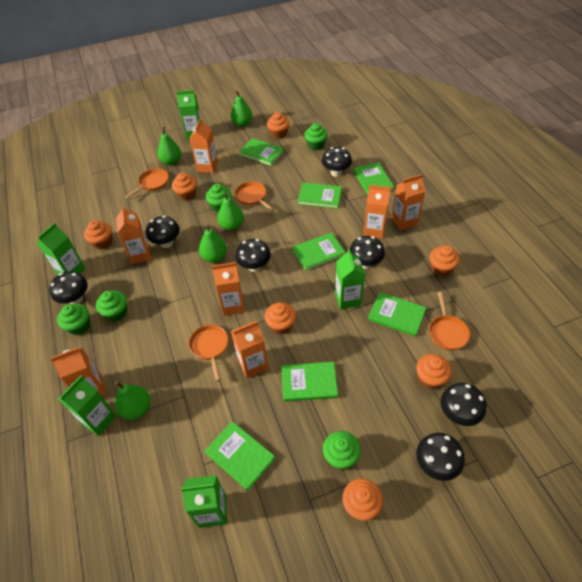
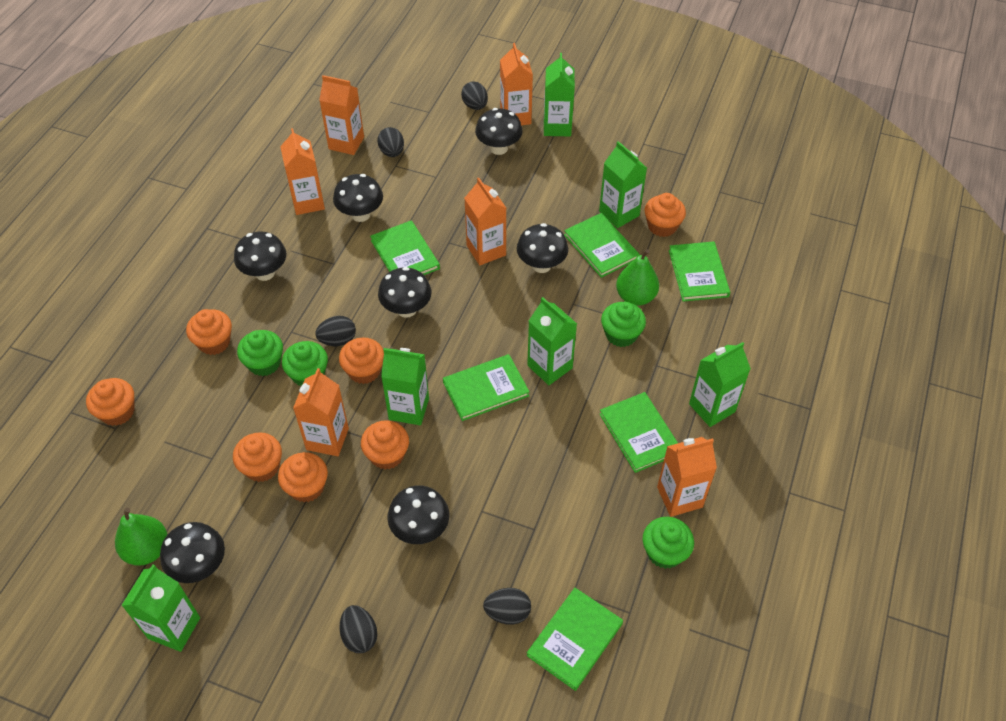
black egg: 0 -> 5
green book: 7 -> 6
green carton: 5 -> 6
green cupcake: 5 -> 4
green pear: 5 -> 2
orange carton: 7 -> 6
orange pan: 4 -> 0

